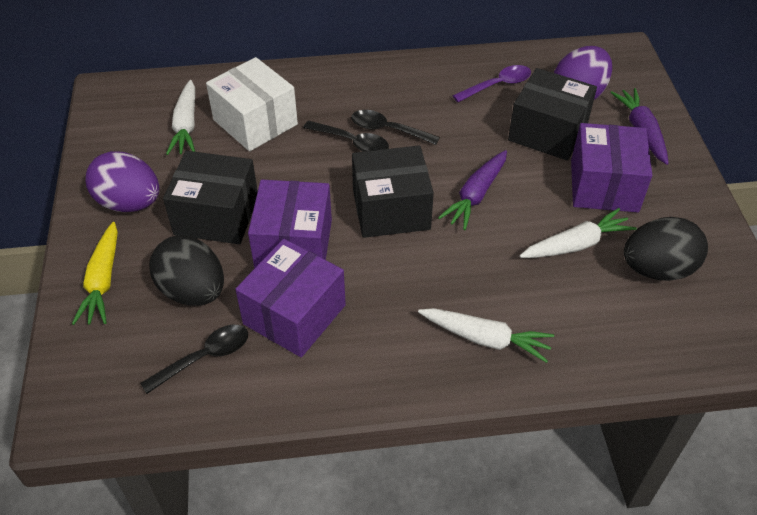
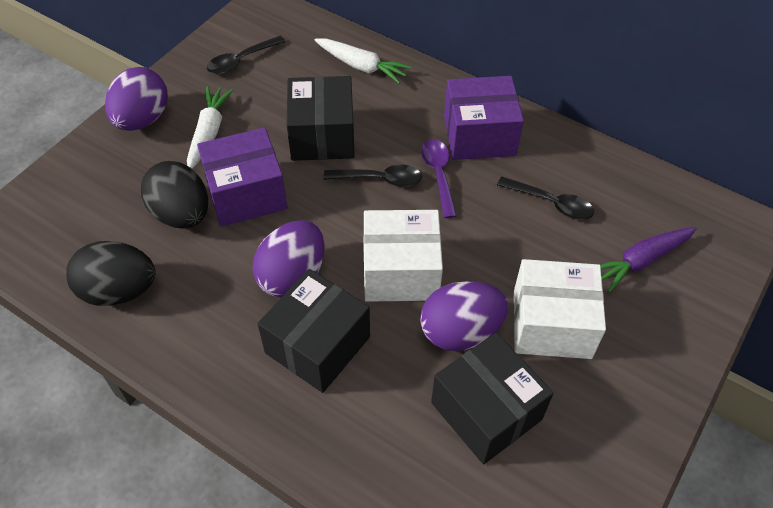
purple box: 3 -> 2
purple carrot: 2 -> 1
purple egg: 2 -> 3
white box: 1 -> 2
white carrot: 3 -> 2
yellow carrot: 1 -> 0

